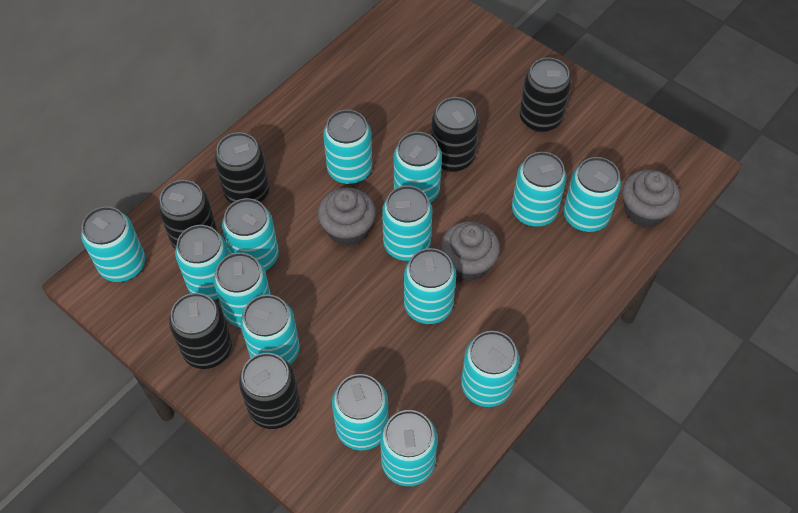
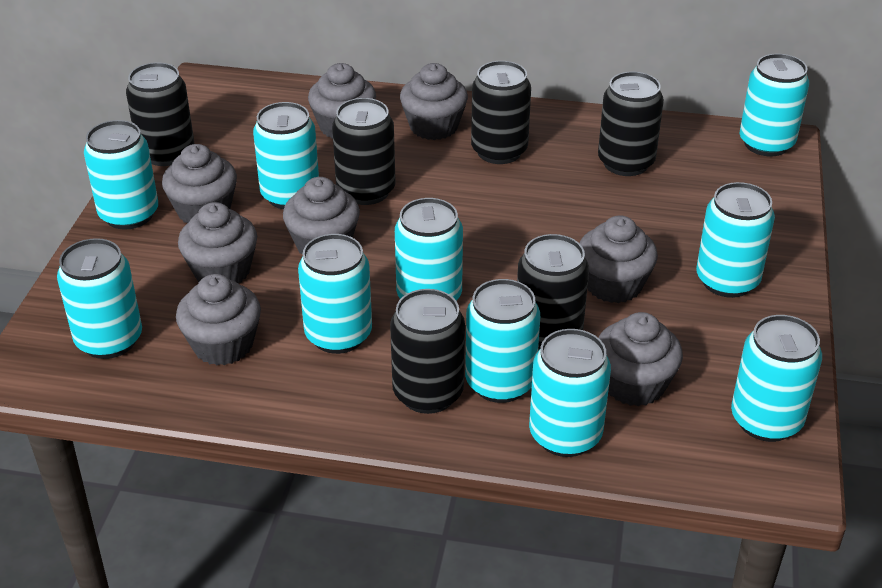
grey cupcake: 3 -> 8
turquoise can: 14 -> 10

